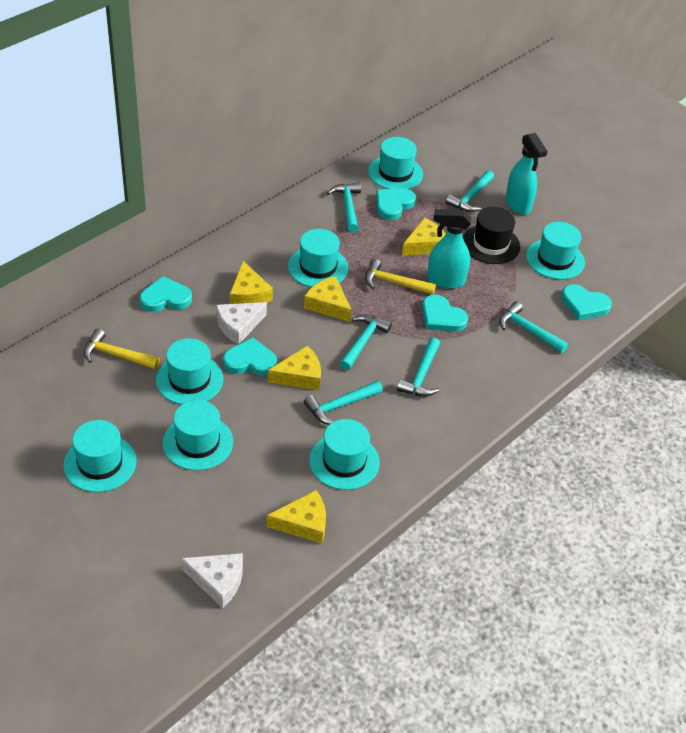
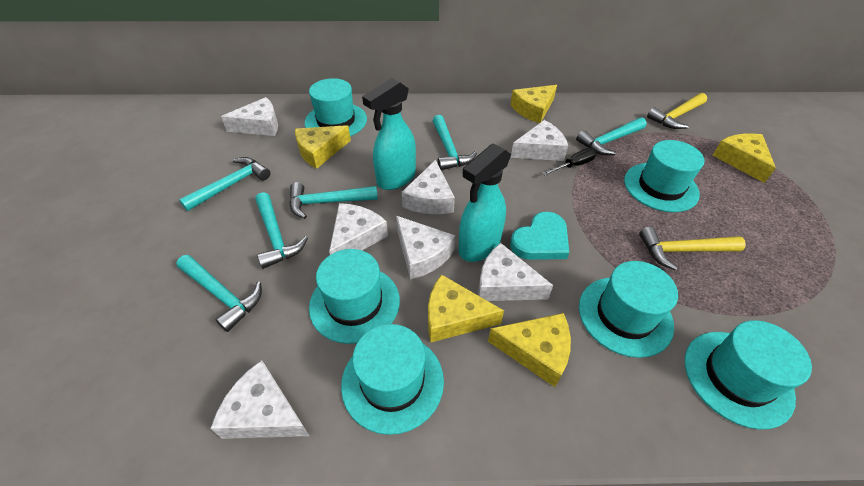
black hat: 1 -> 0
black screwdriver: 0 -> 1
turquoise hat: 7 -> 6
turquoise heart: 5 -> 1
white cheese: 2 -> 7

